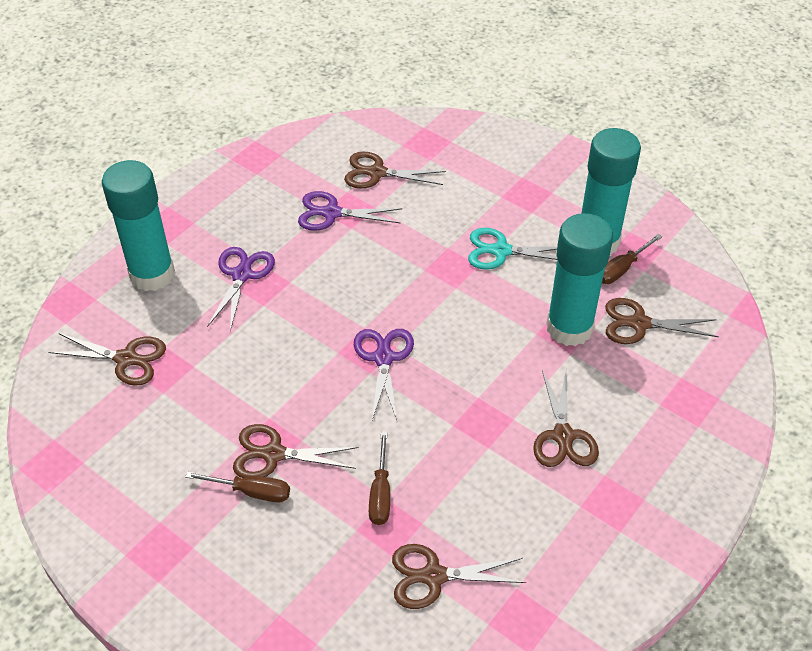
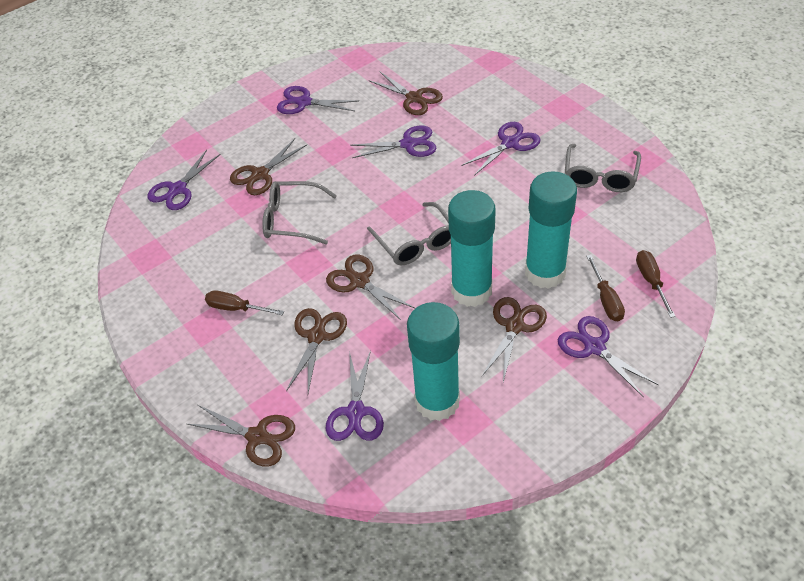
grey glasses: 0 -> 3
purple scissors: 3 -> 6
turquoise scissors: 1 -> 0

